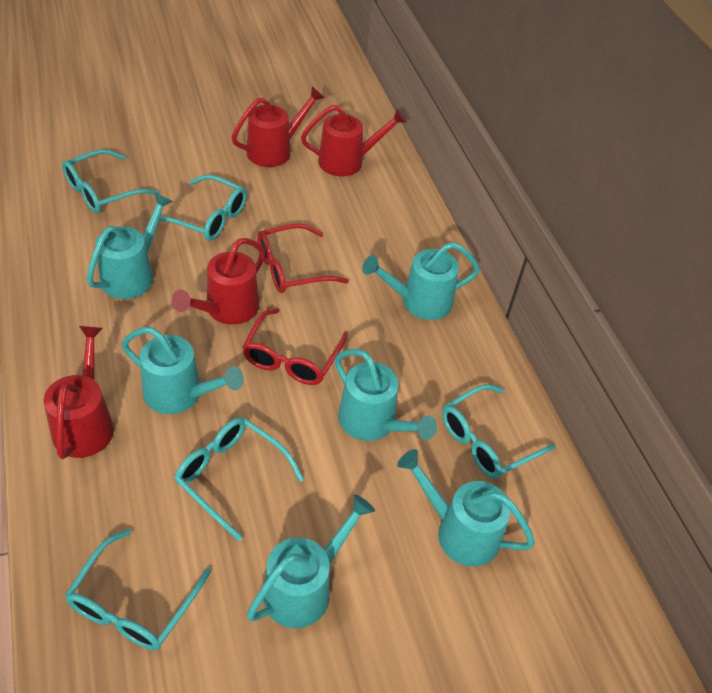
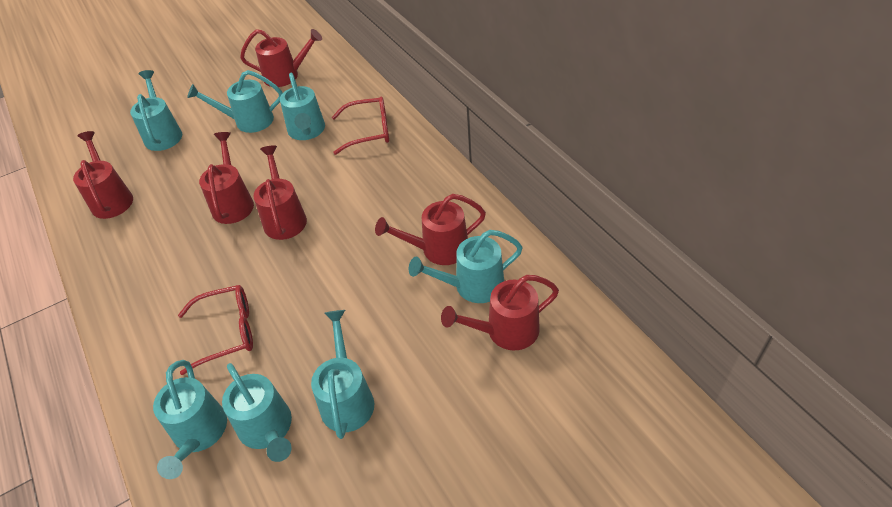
red watering can: 4 -> 6
turquoise glasses: 5 -> 0
turquoise watering can: 6 -> 7

